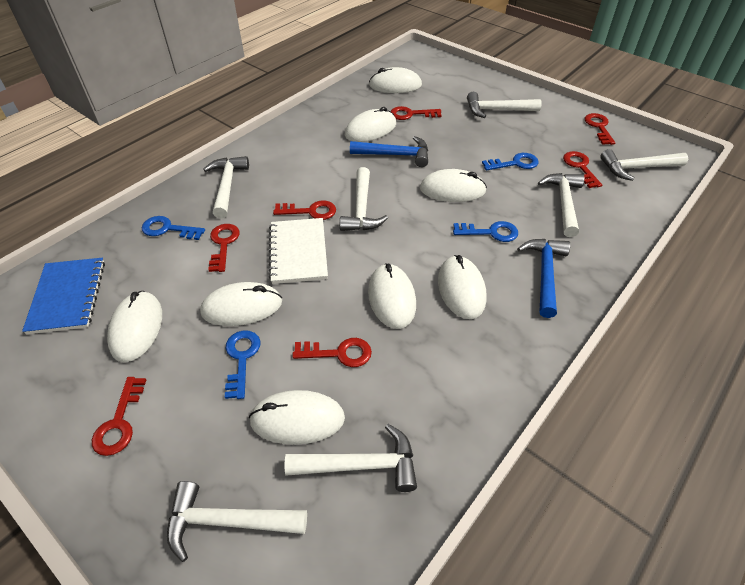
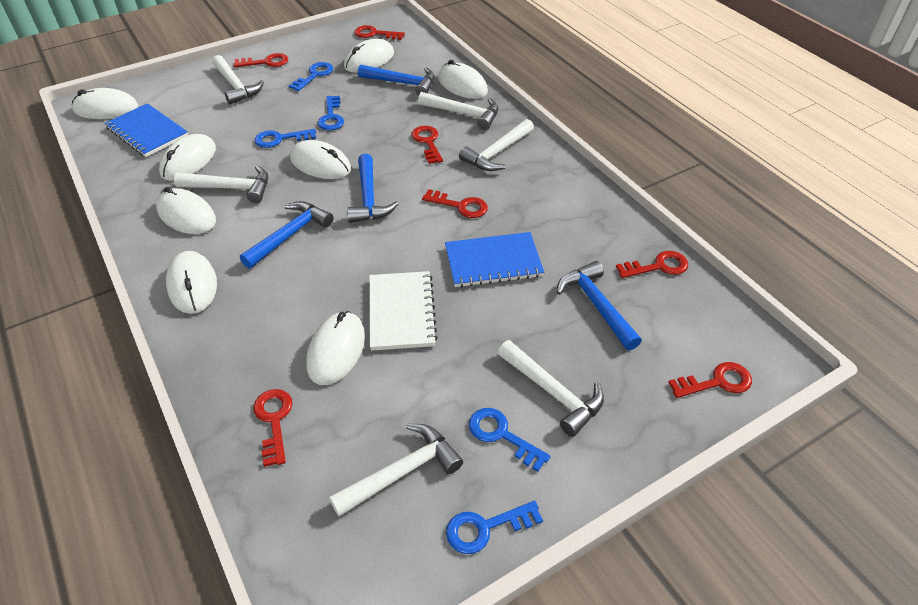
blue hammer: 2 -> 4
blue key: 4 -> 5
blue notebook: 1 -> 2
white hammer: 7 -> 6

